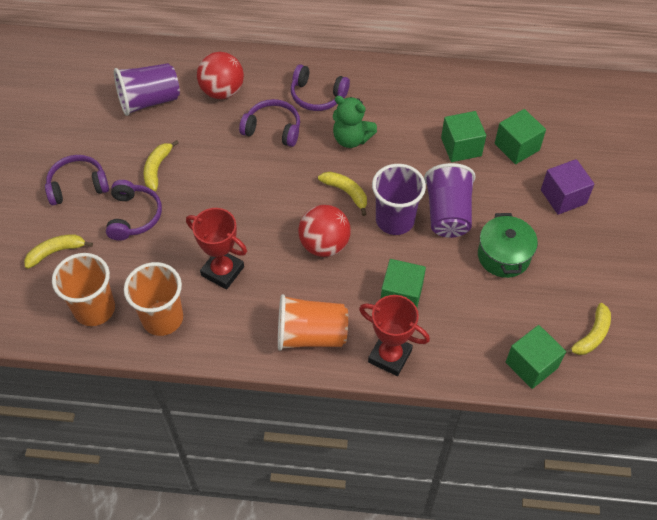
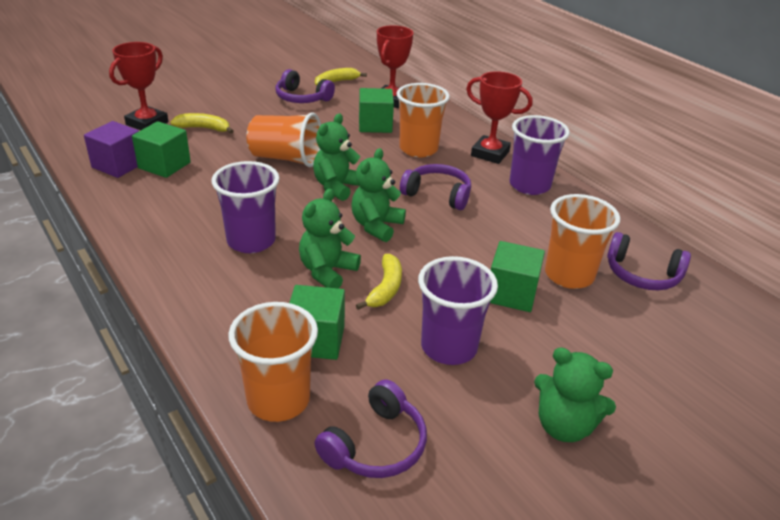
green pot: 1 -> 0
green teddy bear: 1 -> 4
orange cup: 3 -> 4
red ball: 2 -> 0
red trophy: 2 -> 3
yellow banana: 4 -> 3

